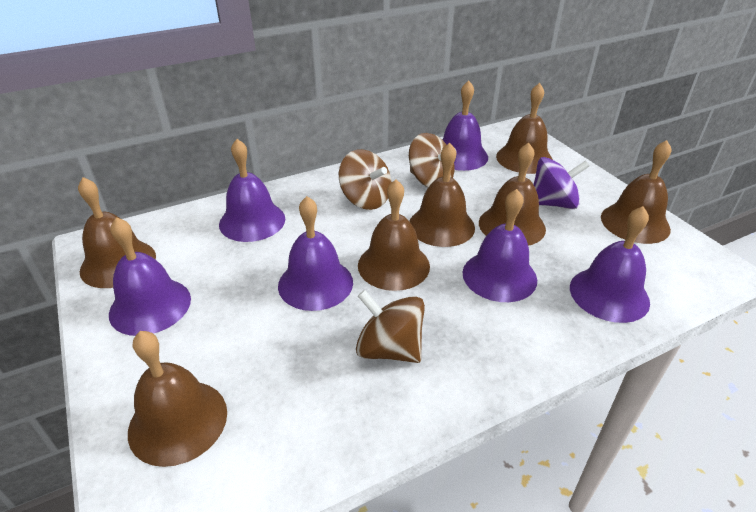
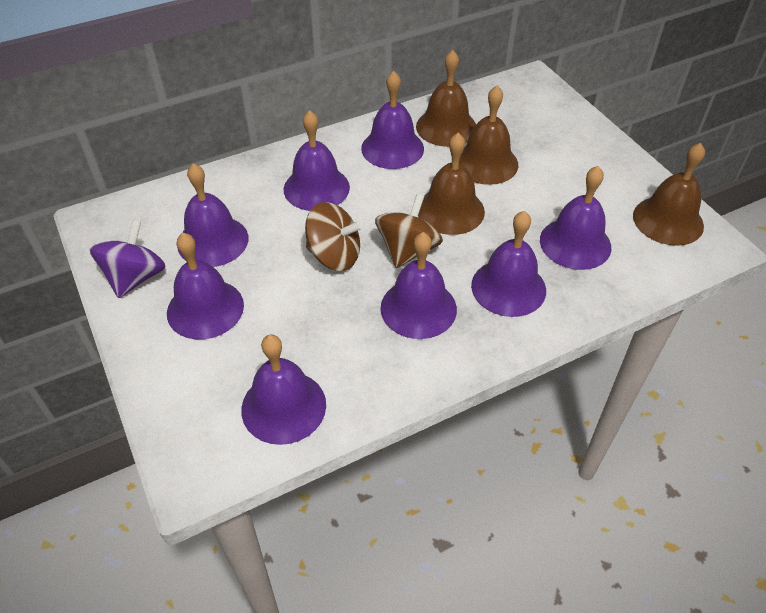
brown bell: 7 -> 4
brown spinning top: 3 -> 2
purple bell: 6 -> 8

